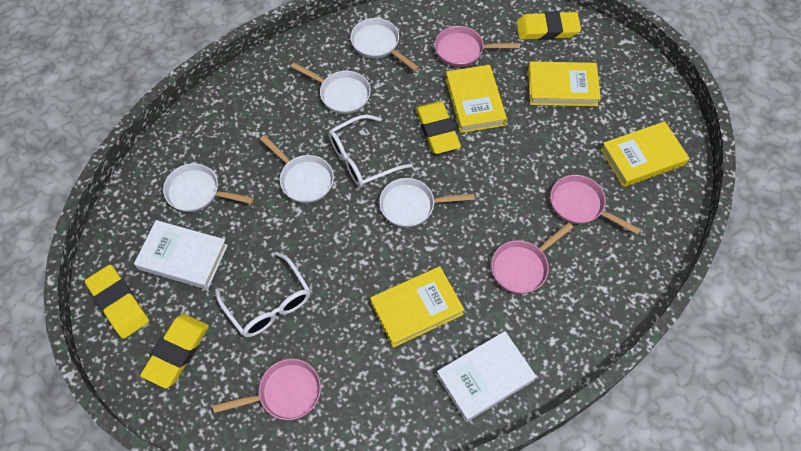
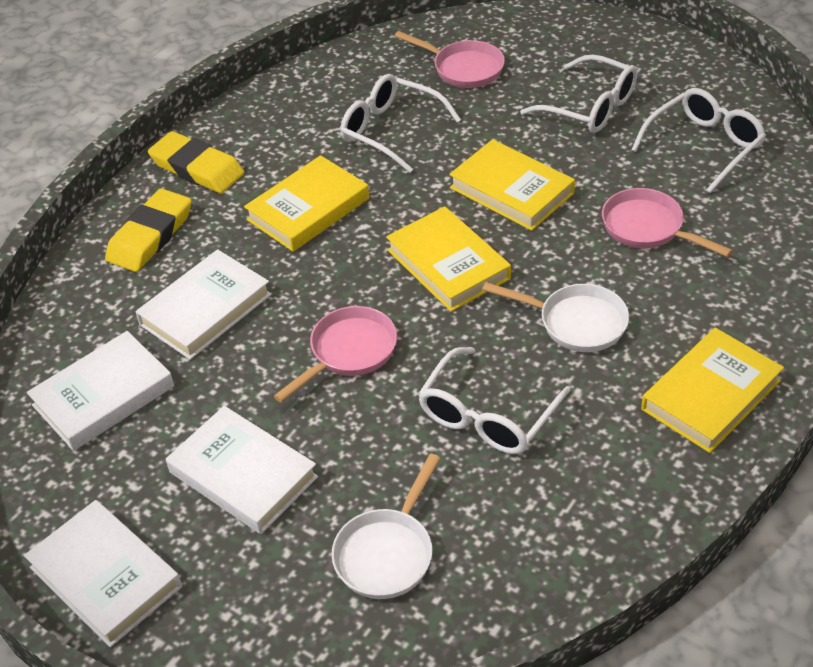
pink pan: 4 -> 3
white book: 2 -> 4
white glasses: 2 -> 4
white pan: 5 -> 2
yellow eraser: 4 -> 2

